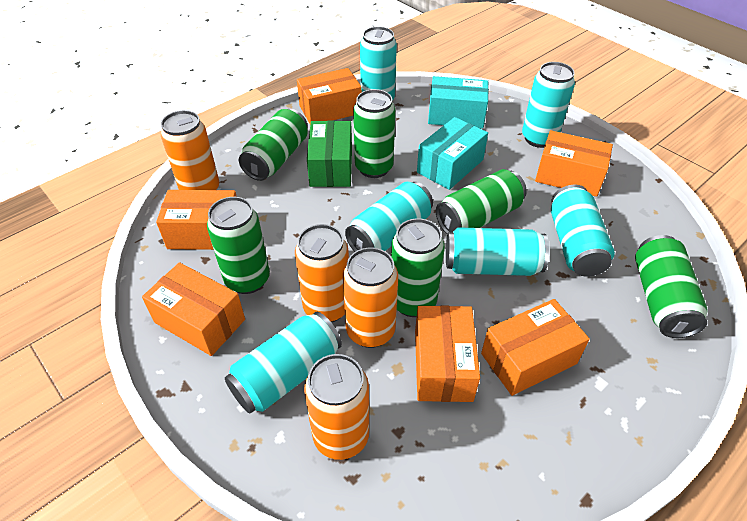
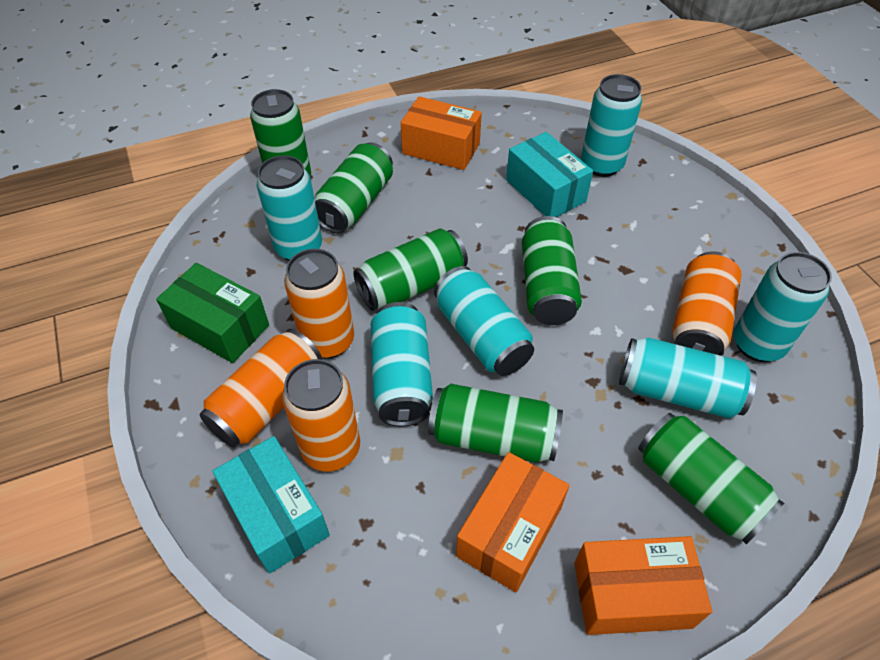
orange box: 6 -> 3

